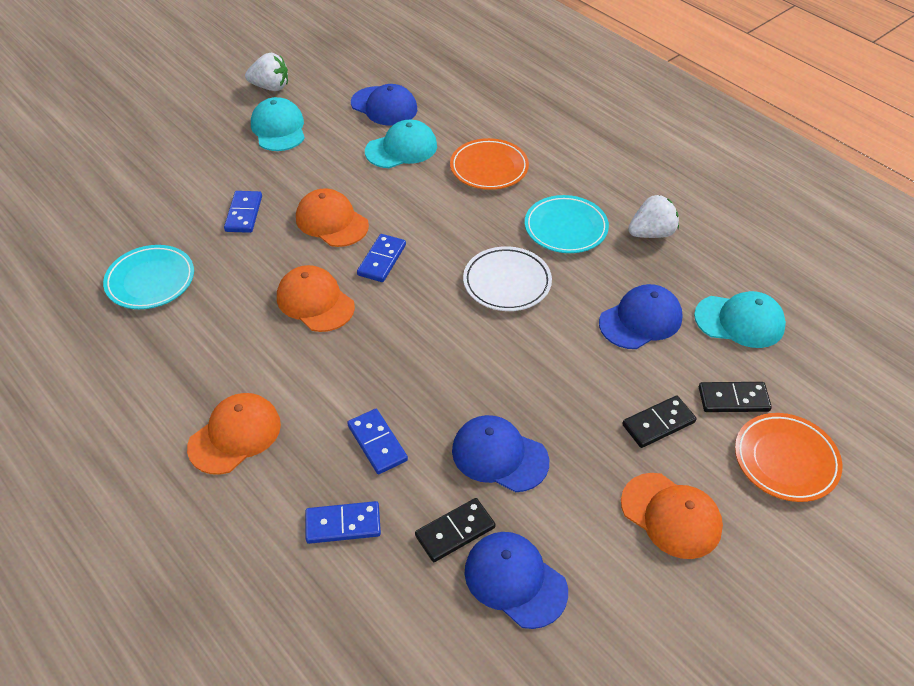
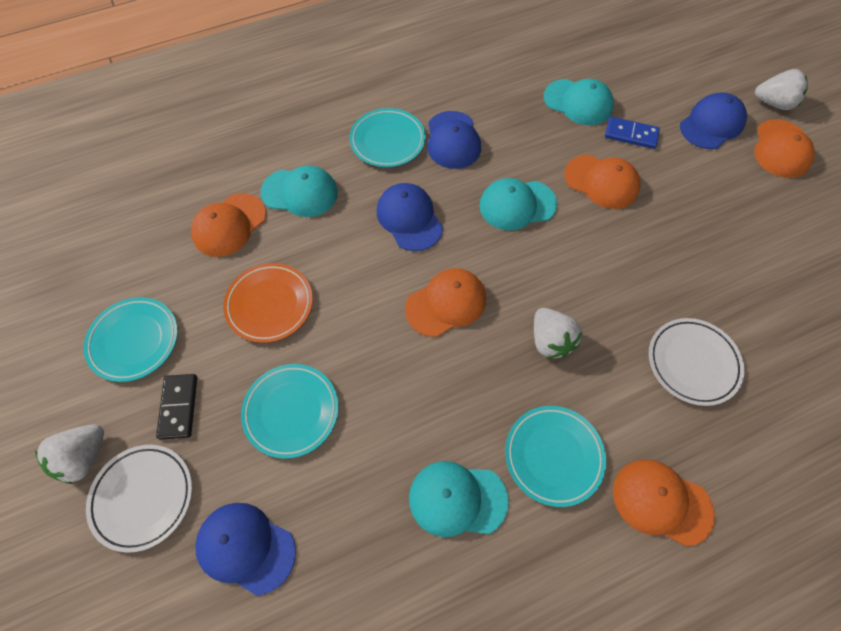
black domino: 3 -> 1
blue domino: 4 -> 1
orange cap: 4 -> 5
orange plate: 2 -> 1
turquoise cap: 3 -> 4
turquoise plate: 2 -> 4
white plate: 1 -> 2
white strawberry: 2 -> 3

